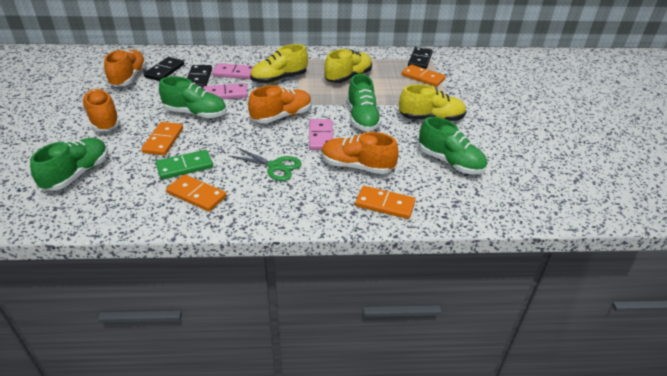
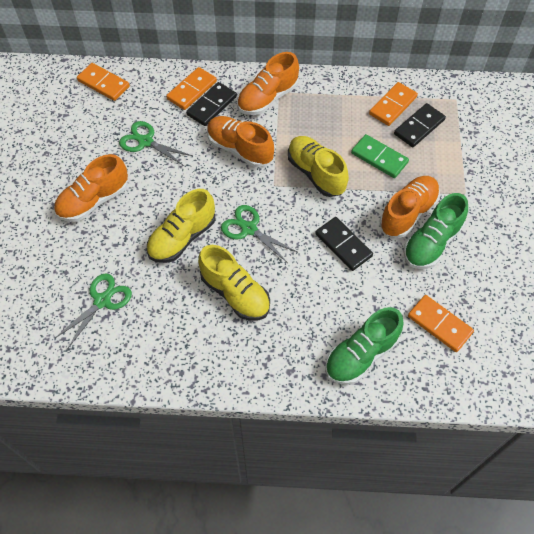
green scissors: 1 -> 3
green shoe: 4 -> 2
pink domino: 3 -> 0

